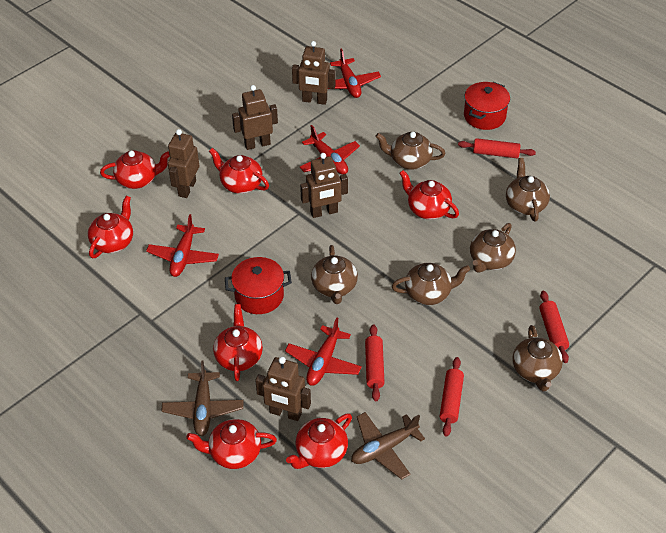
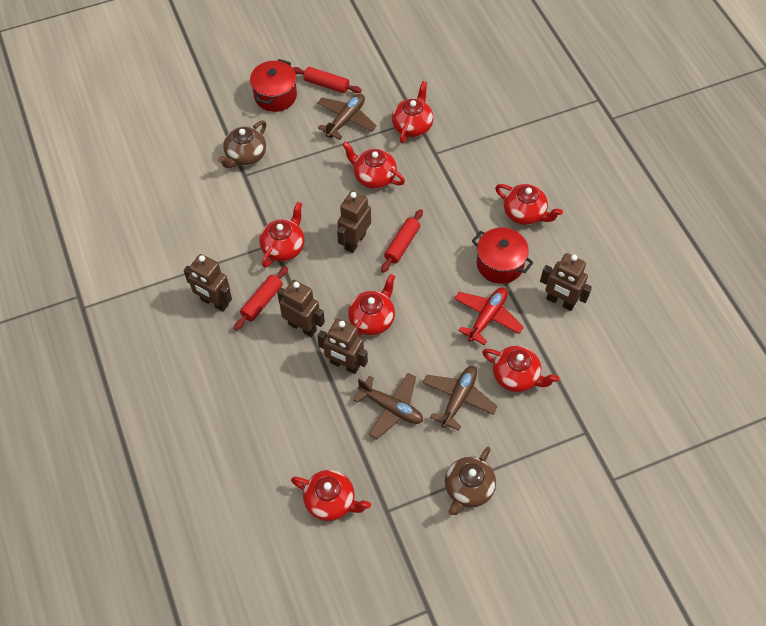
brown plane: 2 -> 3
brown teapot: 6 -> 2
red plane: 4 -> 1
red rolling pin: 4 -> 3

